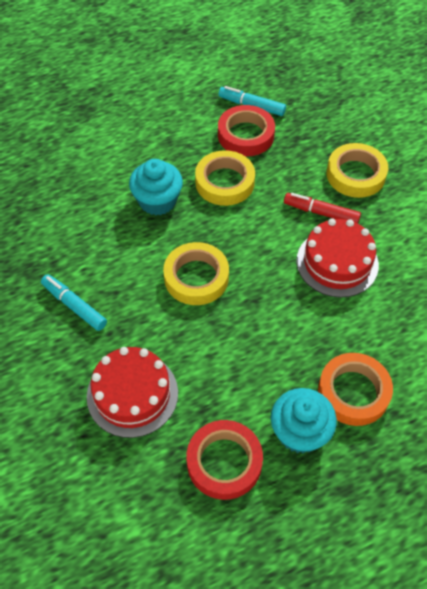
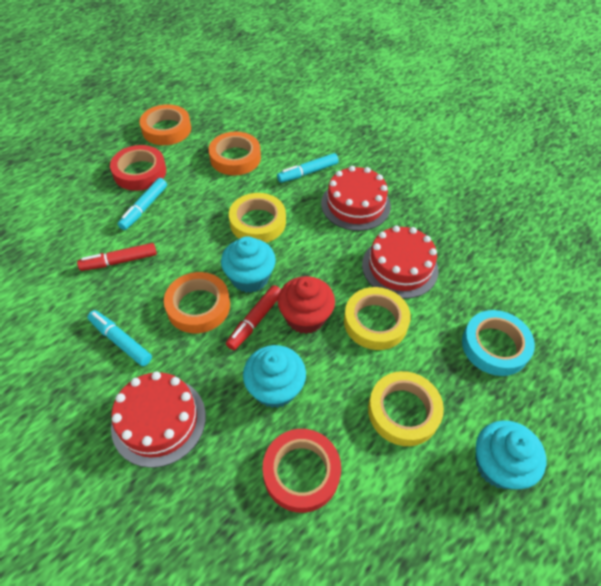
orange tape: 1 -> 3
red cake: 2 -> 3
red cupcake: 0 -> 1
red marker: 1 -> 2
turquoise cupcake: 2 -> 3
turquoise marker: 2 -> 3
turquoise tape: 0 -> 1

